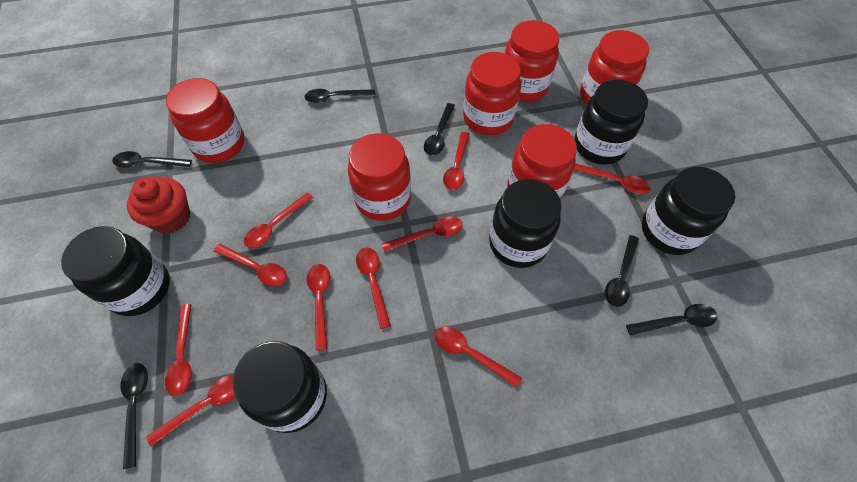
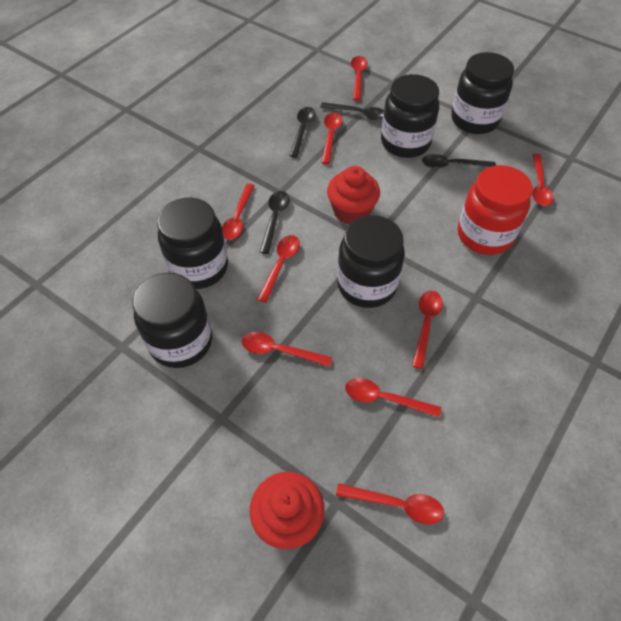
black spoon: 6 -> 4
red cupcake: 1 -> 2
red jar: 6 -> 1
red spoon: 10 -> 9

